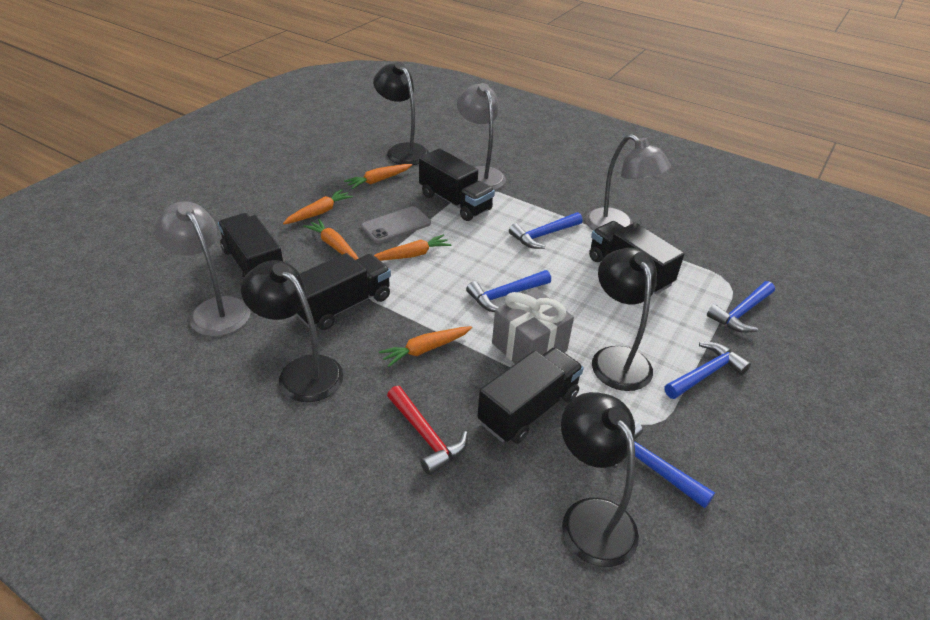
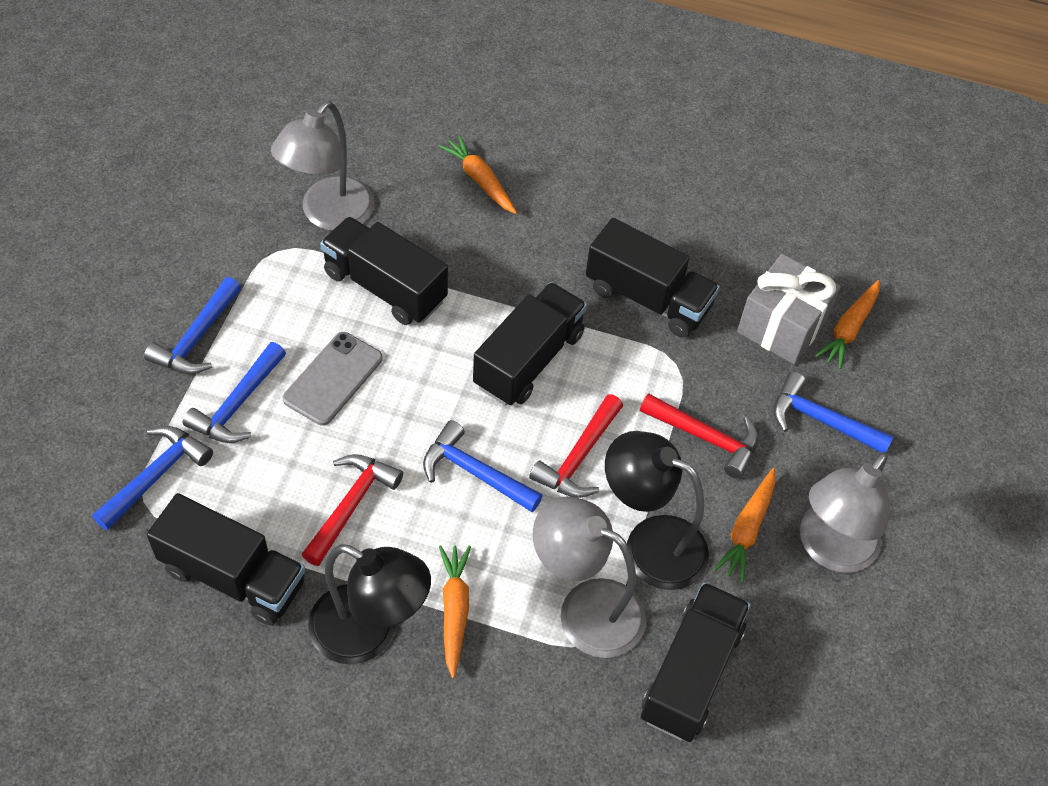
black lamp: 4 -> 2
orange carrot: 5 -> 4
red hammer: 1 -> 3

